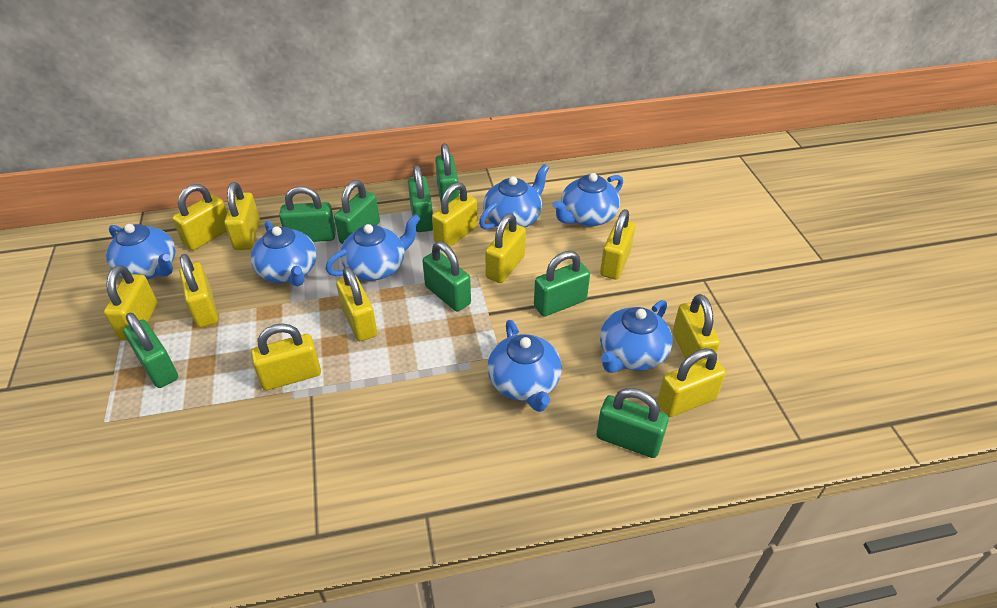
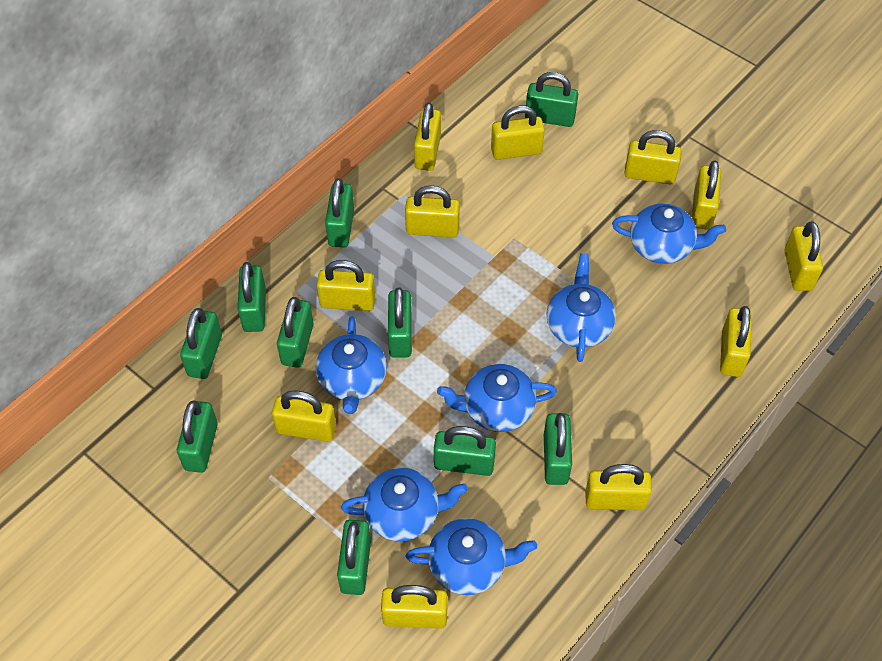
blue teapot: 7 -> 6
green padlock: 8 -> 10

